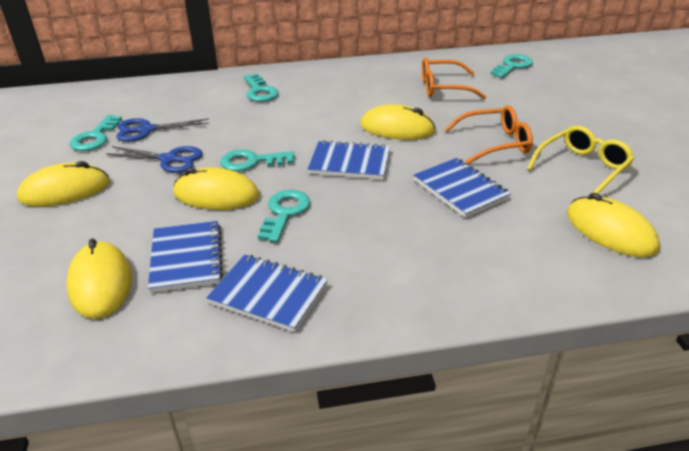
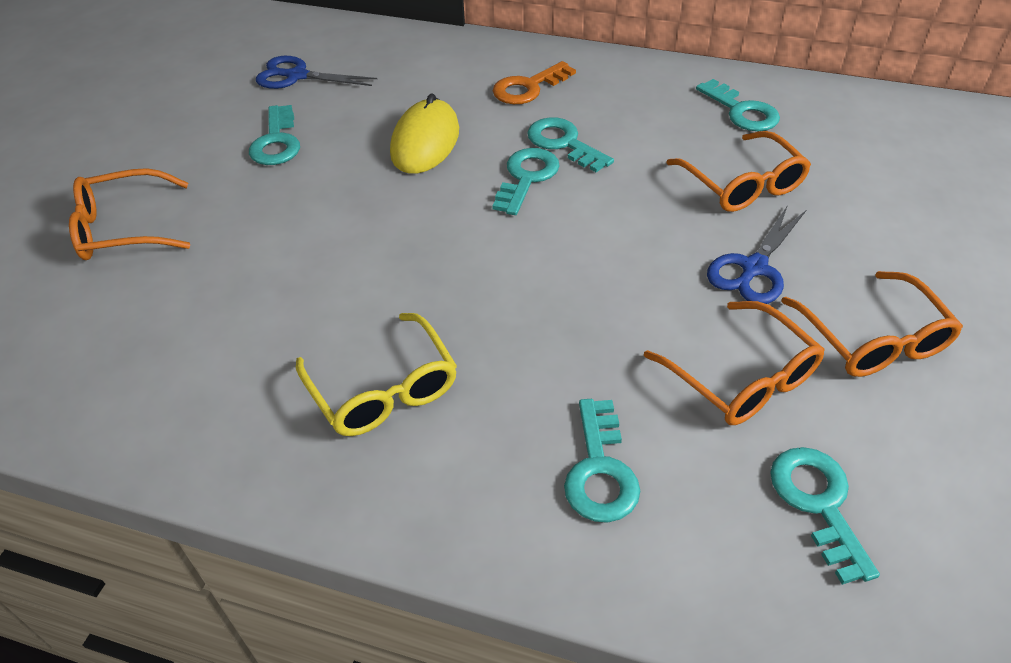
blue notebook: 4 -> 0
orange glasses: 2 -> 4
orange key: 0 -> 1
turquoise key: 5 -> 6
yellow mouse: 5 -> 1

